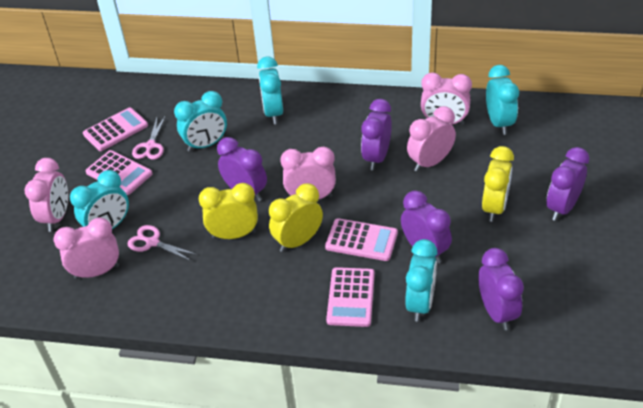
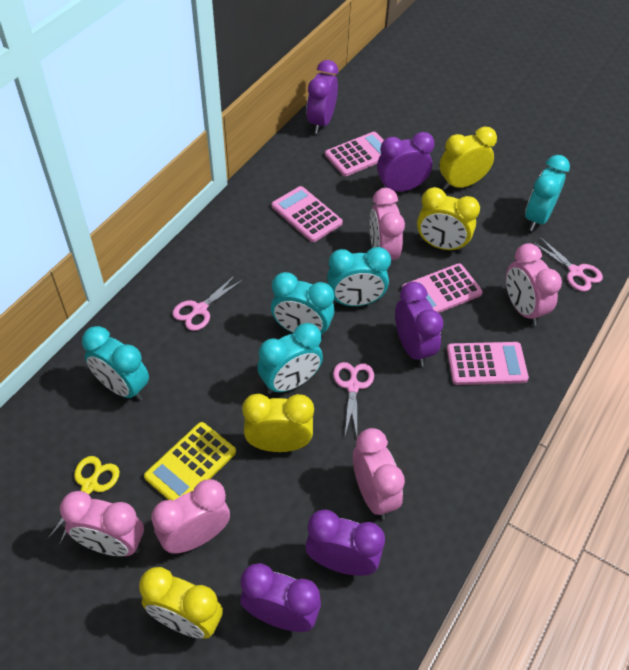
pink scissors: 2 -> 3
yellow calculator: 0 -> 1
yellow clock: 3 -> 4
yellow scissors: 0 -> 1

